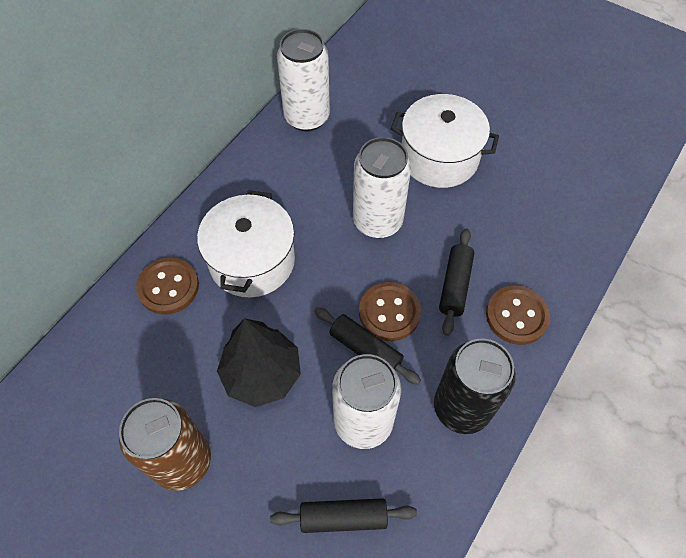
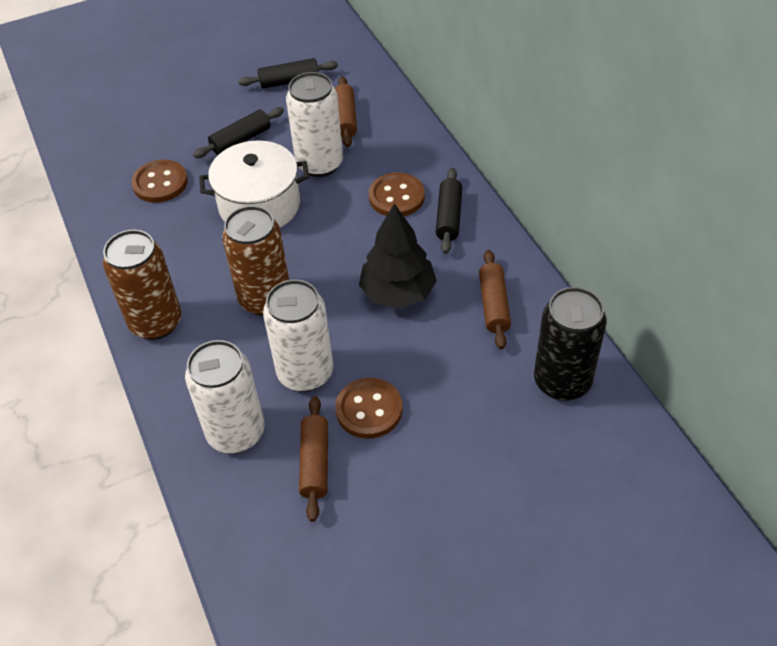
brown can: 1 -> 2
brown rolling pin: 0 -> 3
white pot: 2 -> 1

